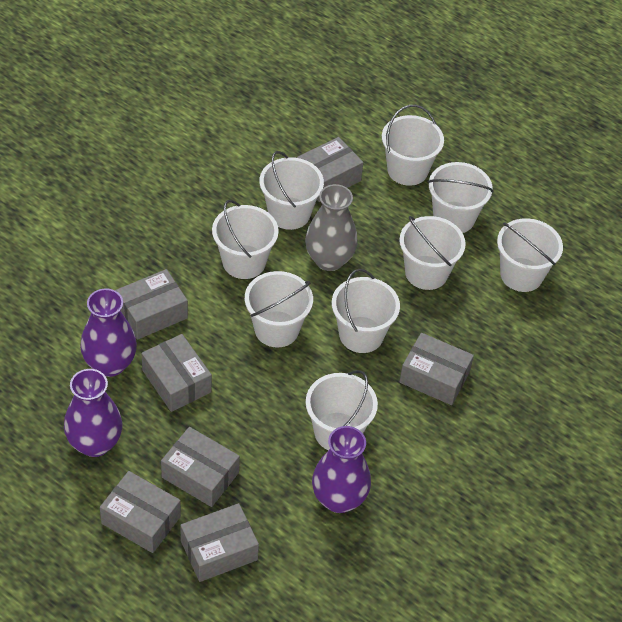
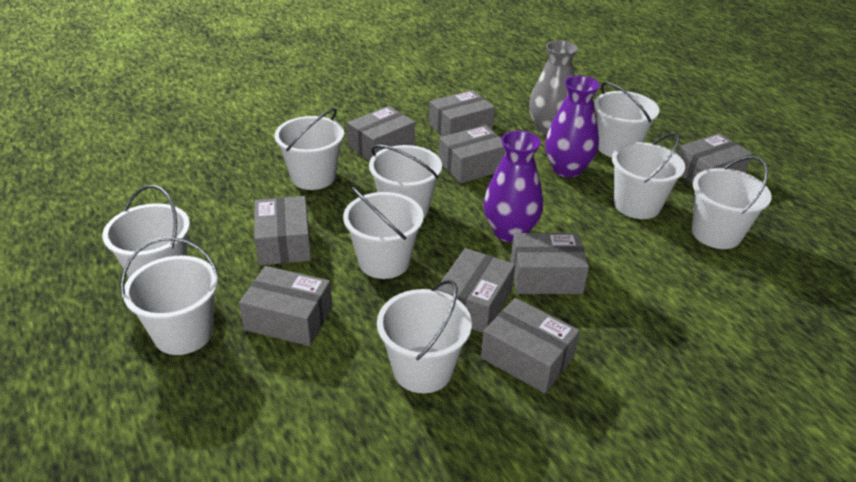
grey box: 7 -> 9
purple vase: 3 -> 2

